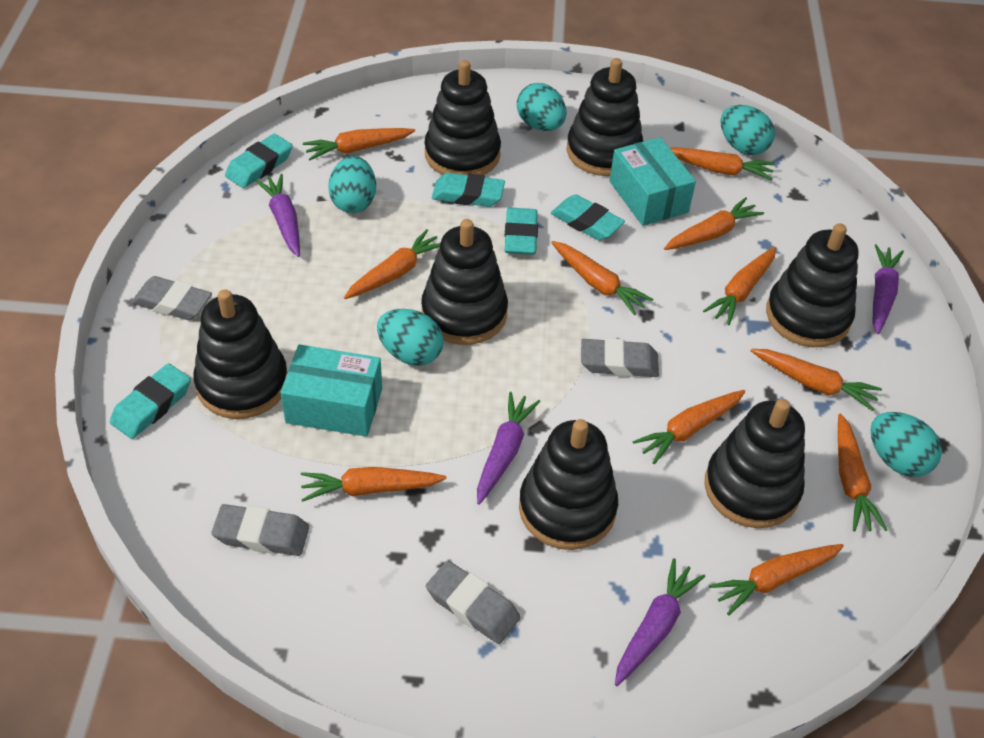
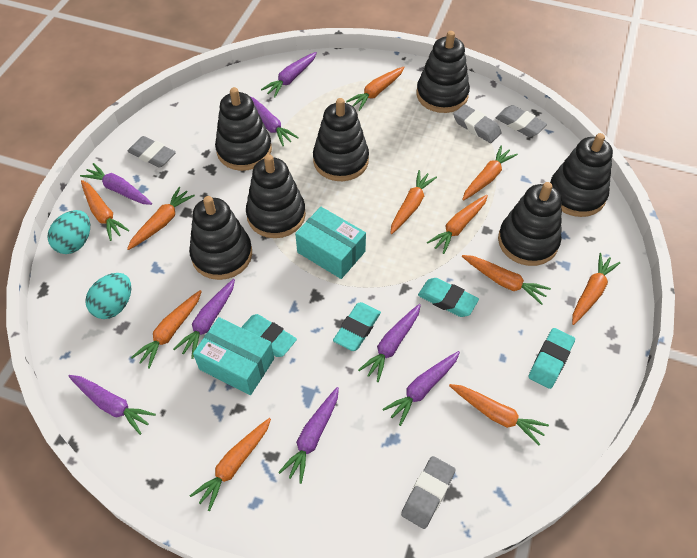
purple carrot: 4 -> 8
turquoise egg: 5 -> 2
turquoise eraser: 5 -> 4

